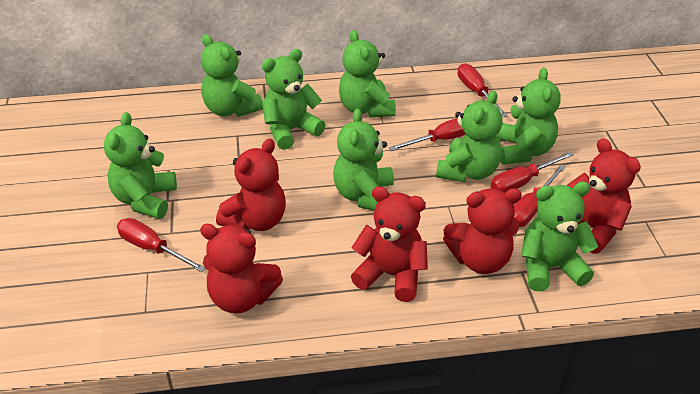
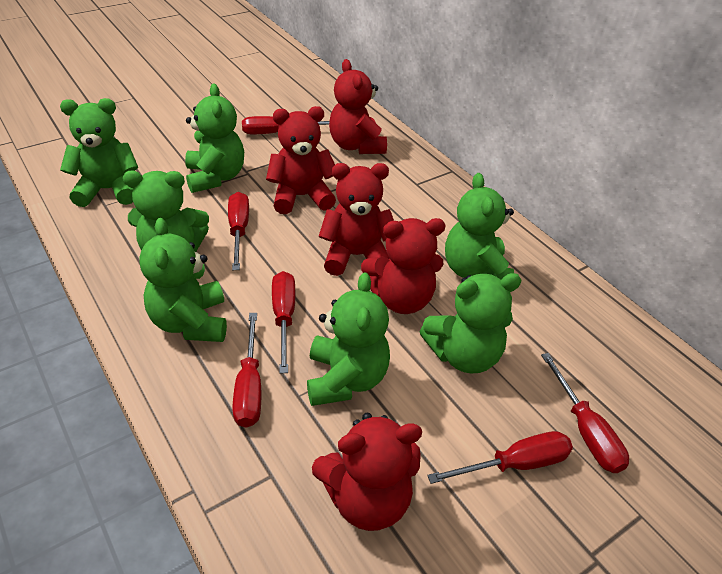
green teddy bear: 8 -> 7
red screwdriver: 5 -> 6

